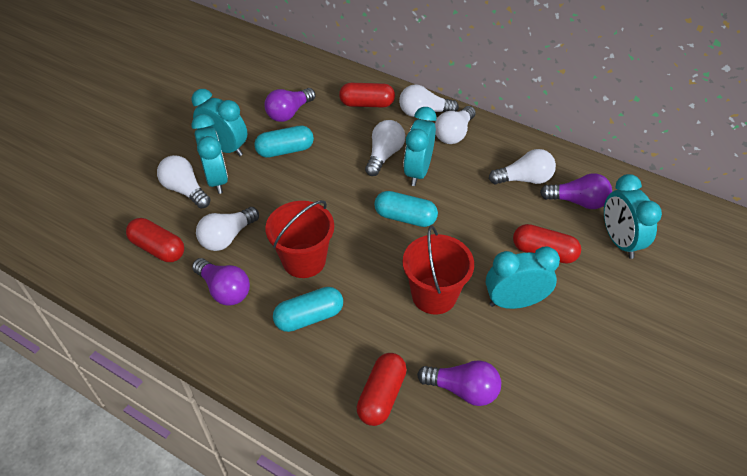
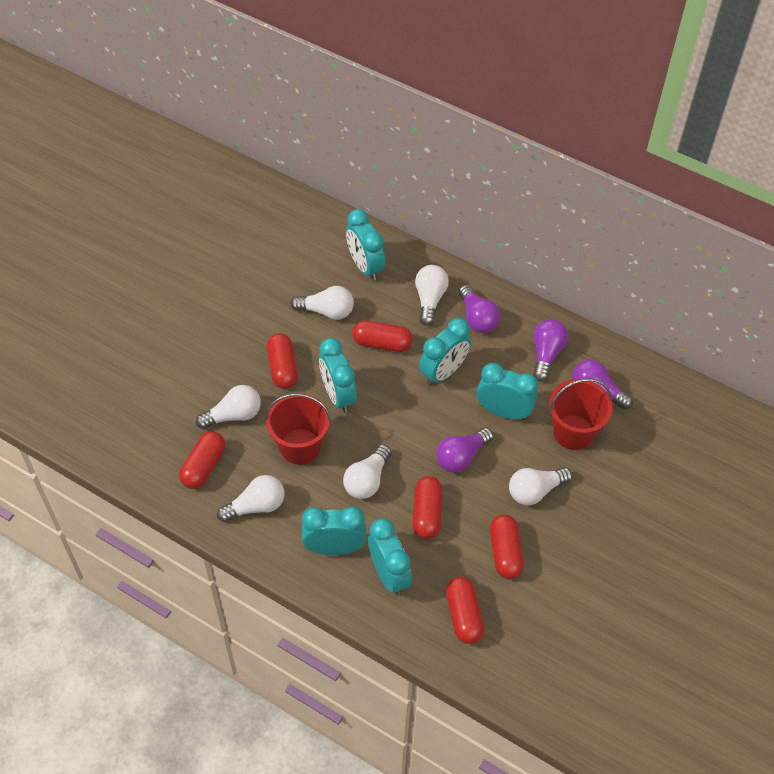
red capsule: 4 -> 6
turquoise capsule: 3 -> 0
turquoise clock: 5 -> 6

